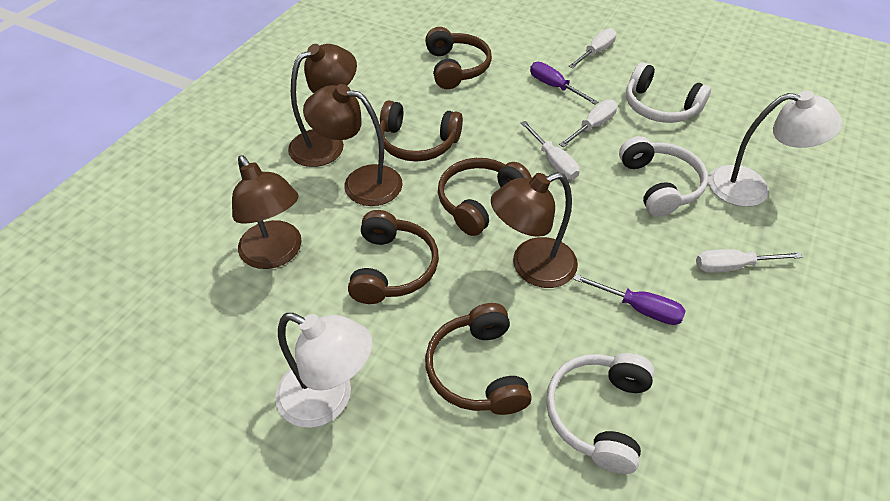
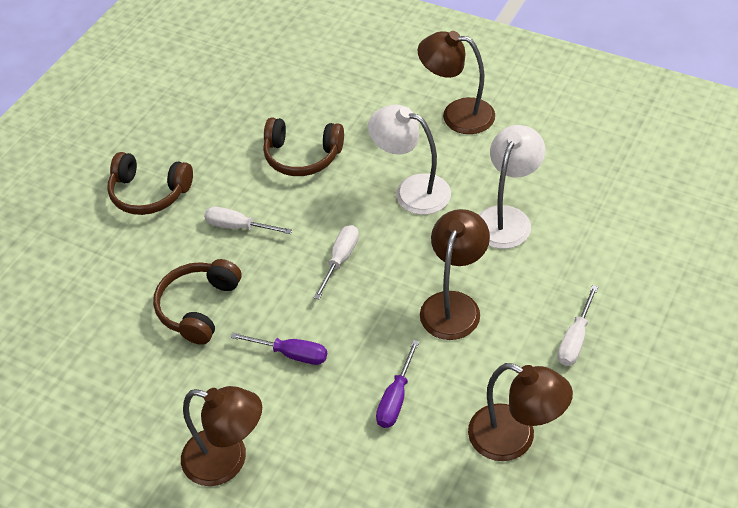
brown headphones: 5 -> 3
white headphones: 3 -> 0
white screwdriver: 4 -> 3

